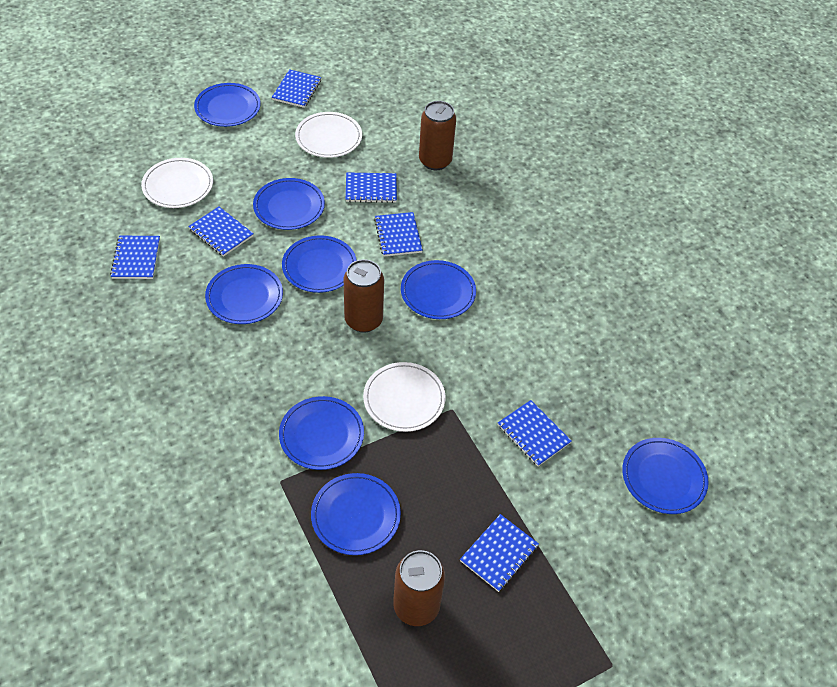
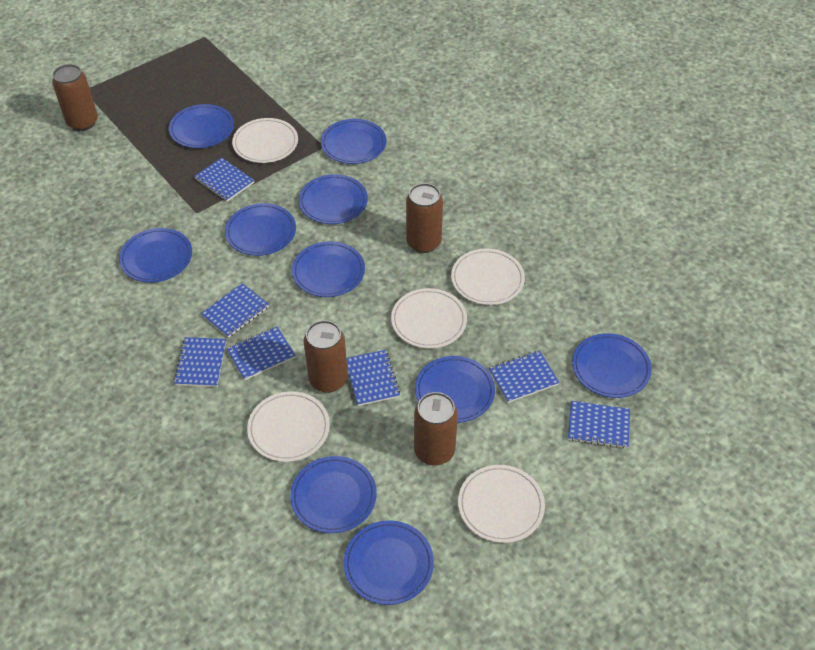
blue plate: 8 -> 10
brown can: 3 -> 4
white plate: 3 -> 5

